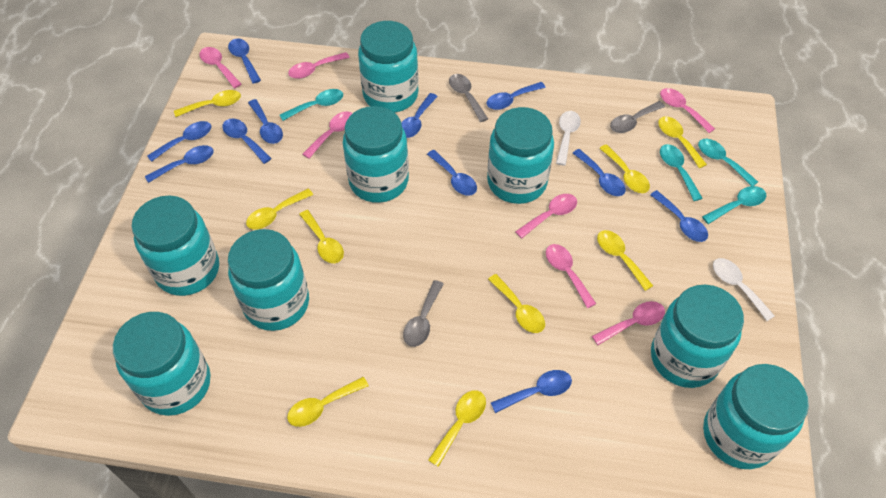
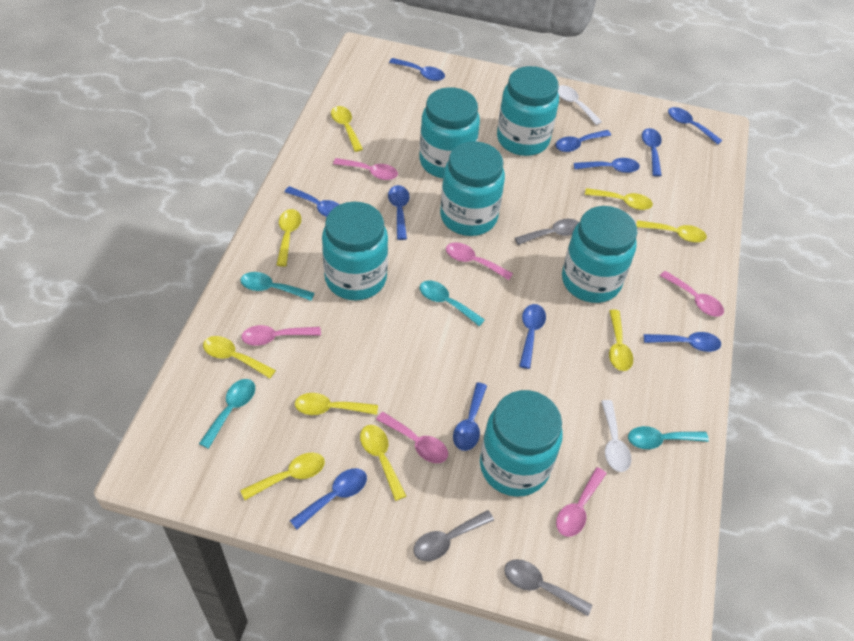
pink spoon: 7 -> 6
turquoise jar: 8 -> 6

